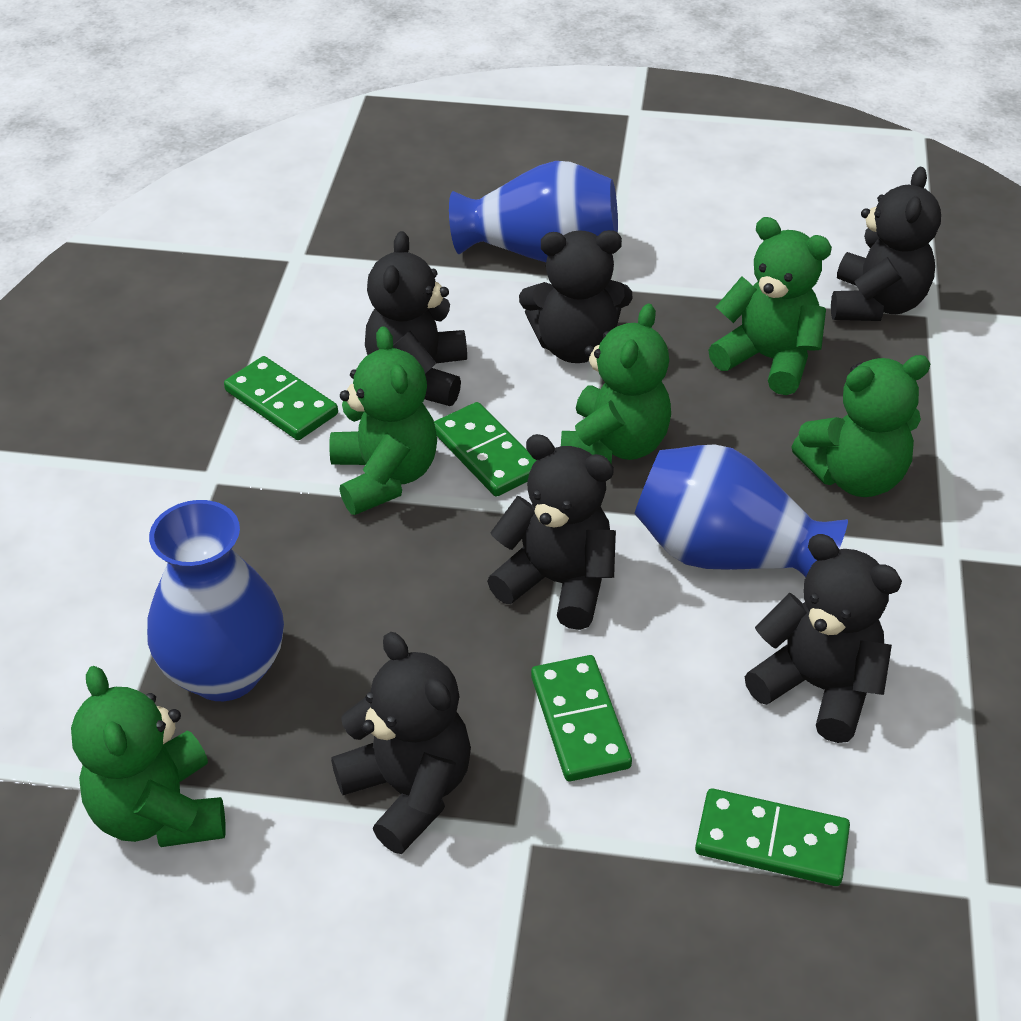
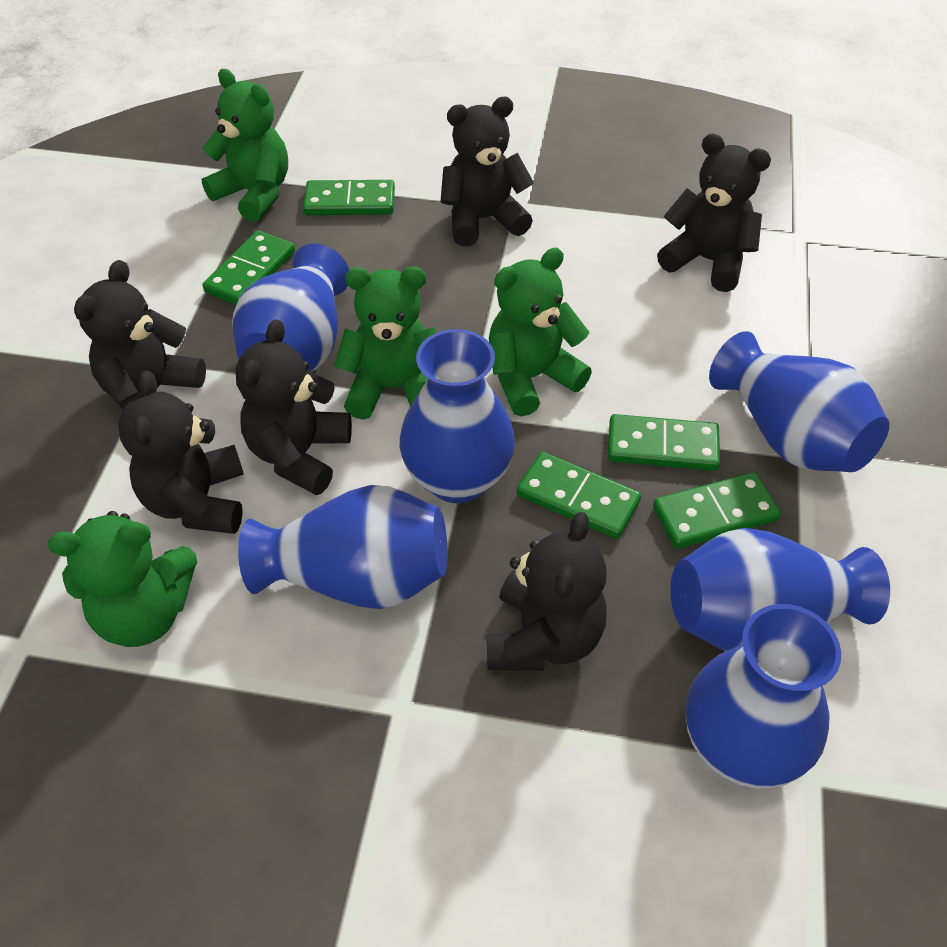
blue vase: 3 -> 6
green domino: 4 -> 5
green teddy bear: 5 -> 4

